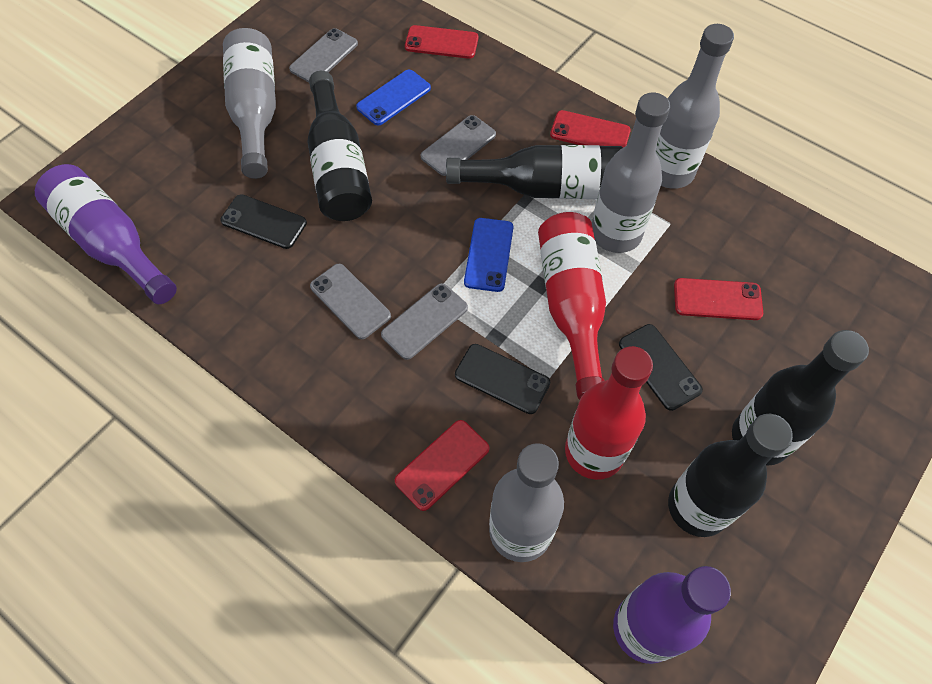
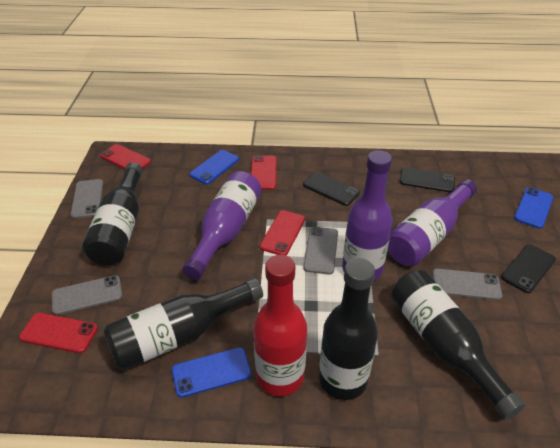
blue phone: 2 -> 3
grey bottle: 4 -> 0
purple bottle: 2 -> 3
red bottle: 2 -> 1

